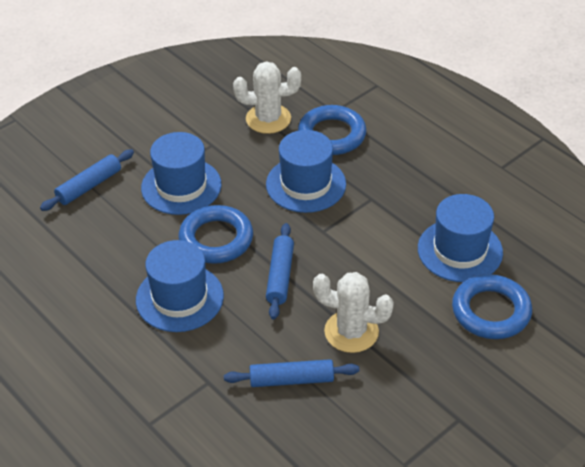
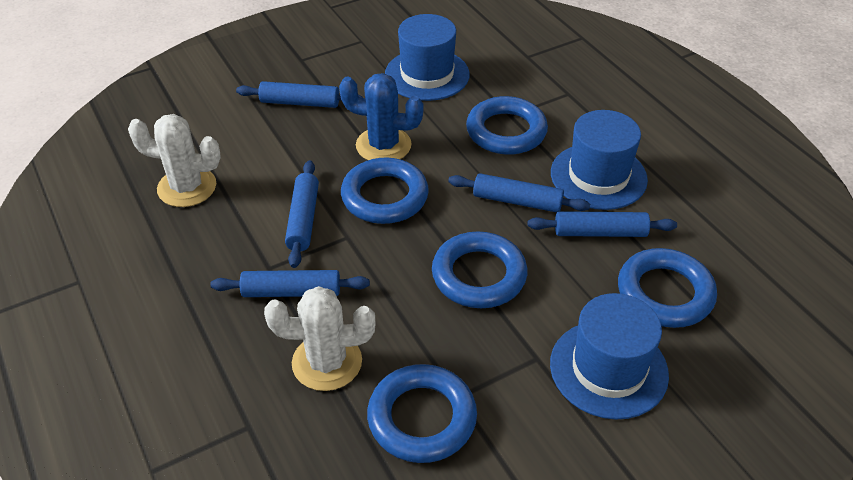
blue cactus: 0 -> 1
blue hat: 4 -> 3
blue ring: 3 -> 5
blue rolling pin: 3 -> 5

